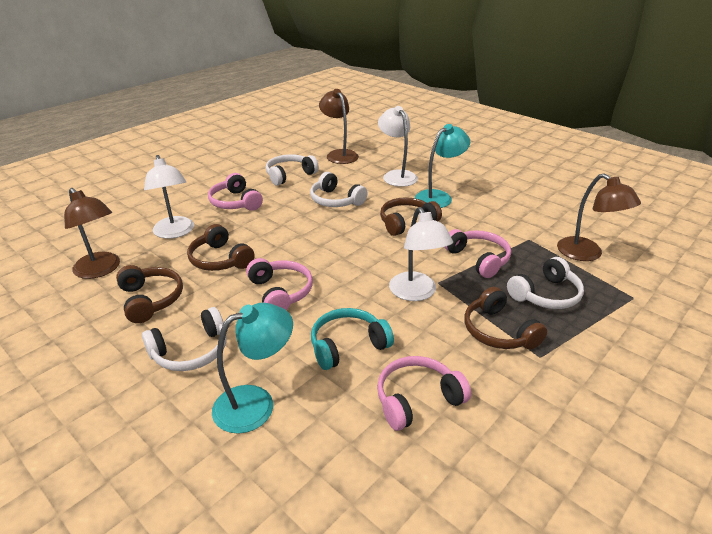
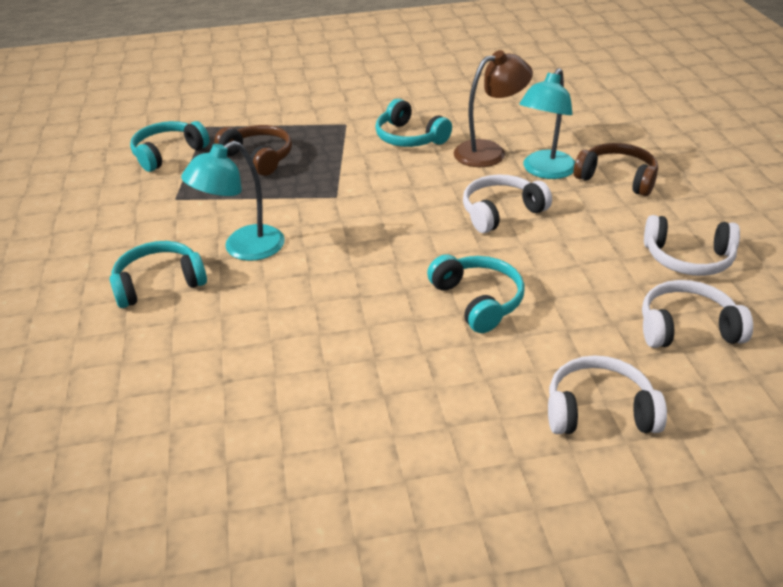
brown headphones: 4 -> 2
brown lamp: 3 -> 1
pink headphones: 4 -> 0
turquoise headphones: 1 -> 4
white lamp: 3 -> 0

